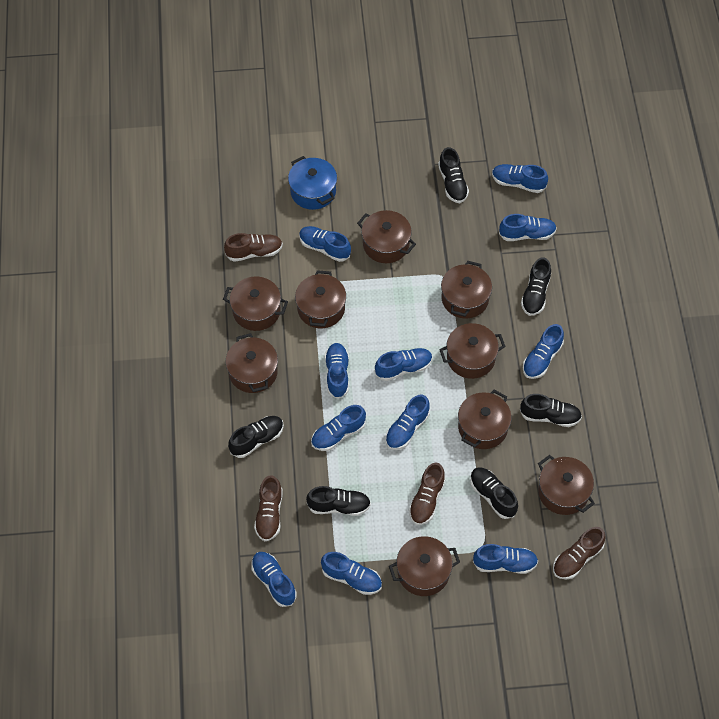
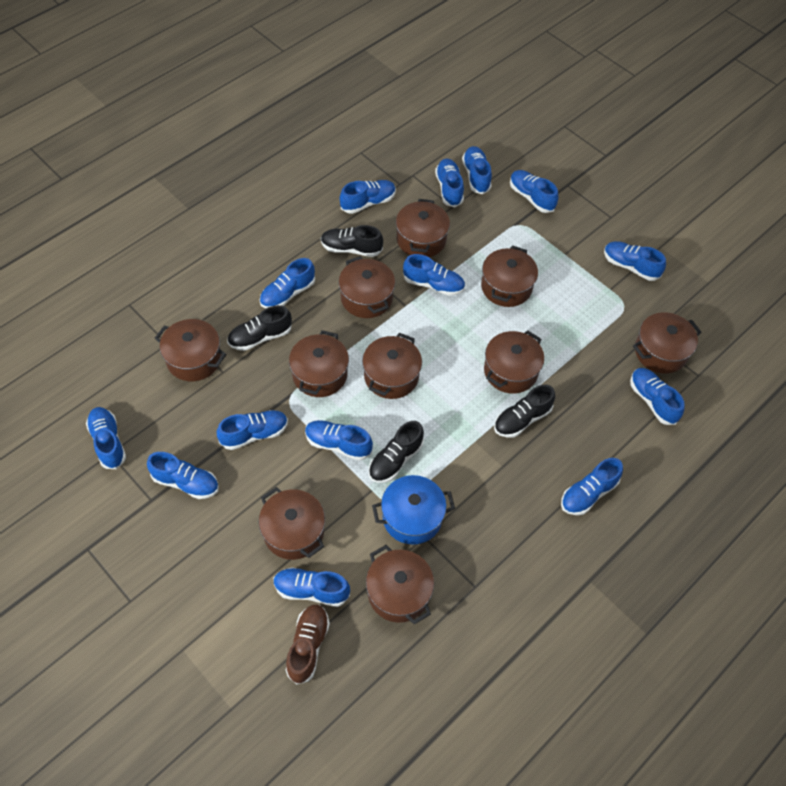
black shoe: 6 -> 4
blue shoe: 11 -> 14
brown pot: 9 -> 10
brown shoe: 4 -> 1

